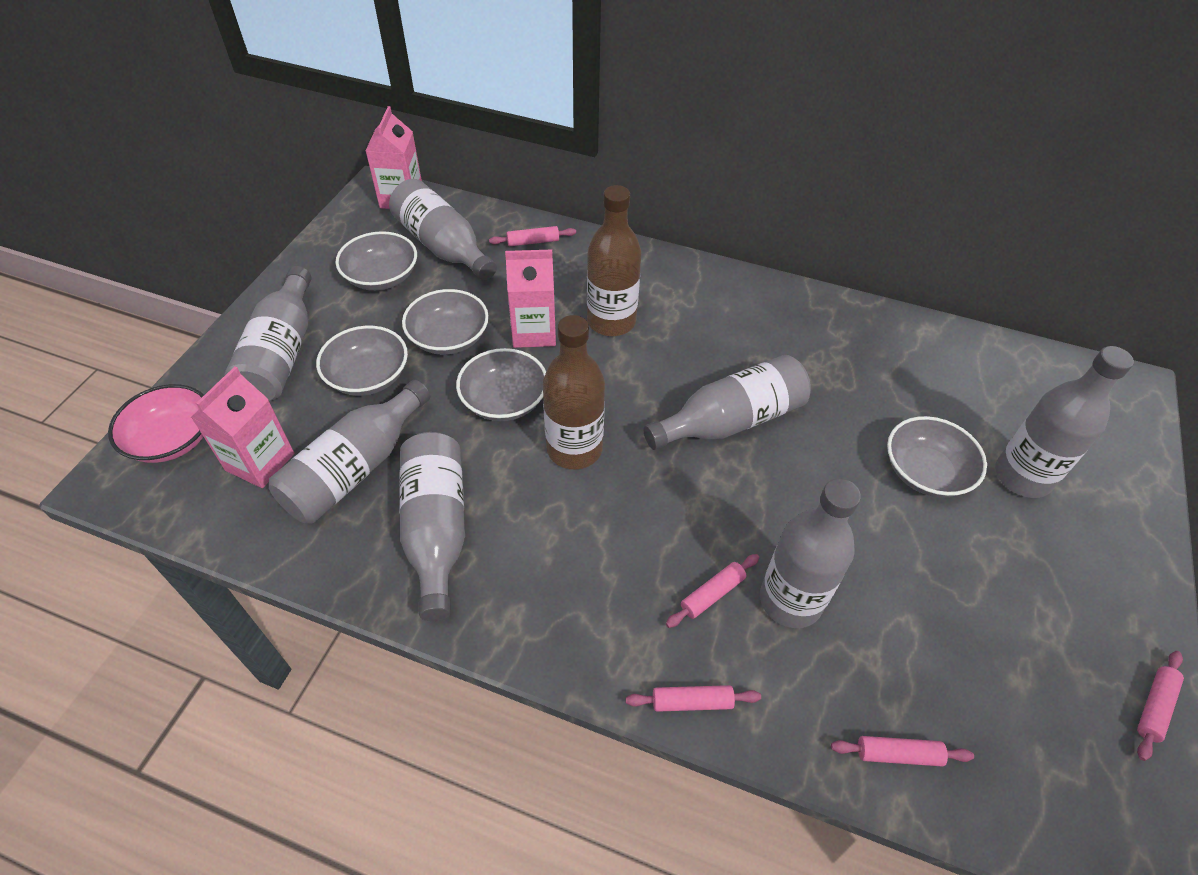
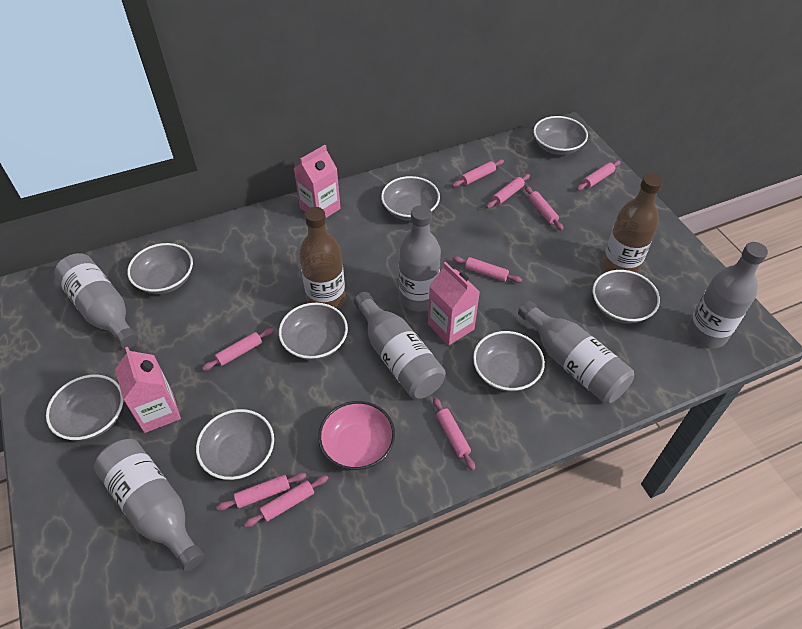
grey bottle: 7 -> 6
grey bowl: 5 -> 8
pink rolling pin: 5 -> 9

